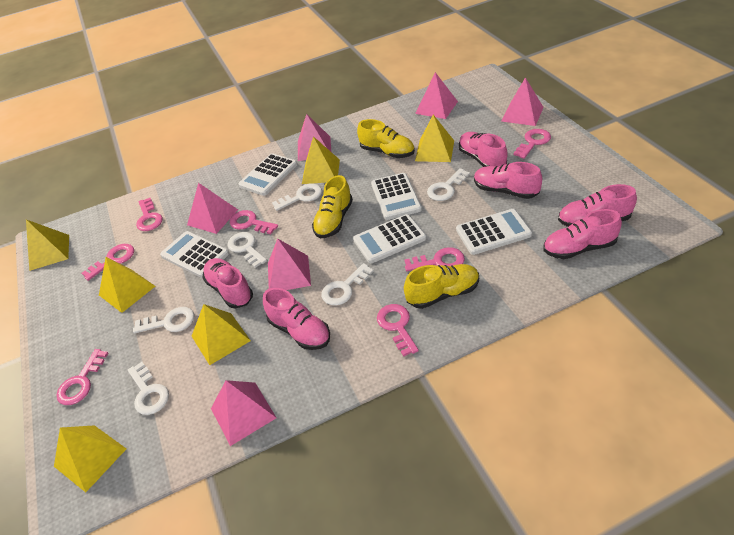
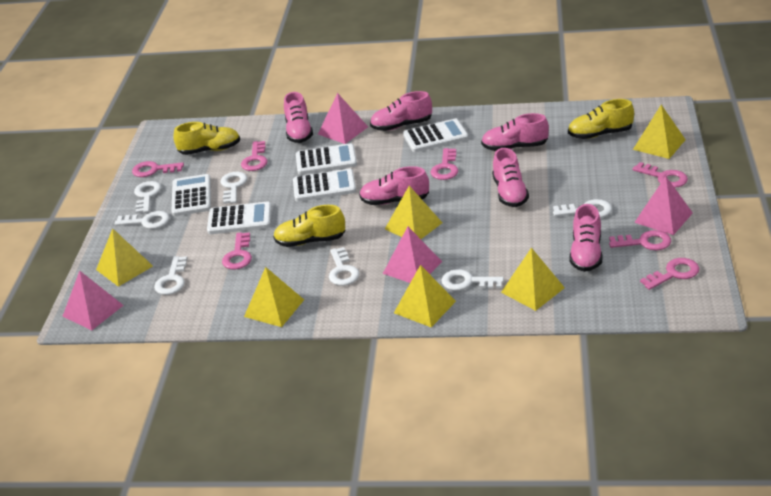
pink pyramid: 6 -> 4
white key: 6 -> 7

